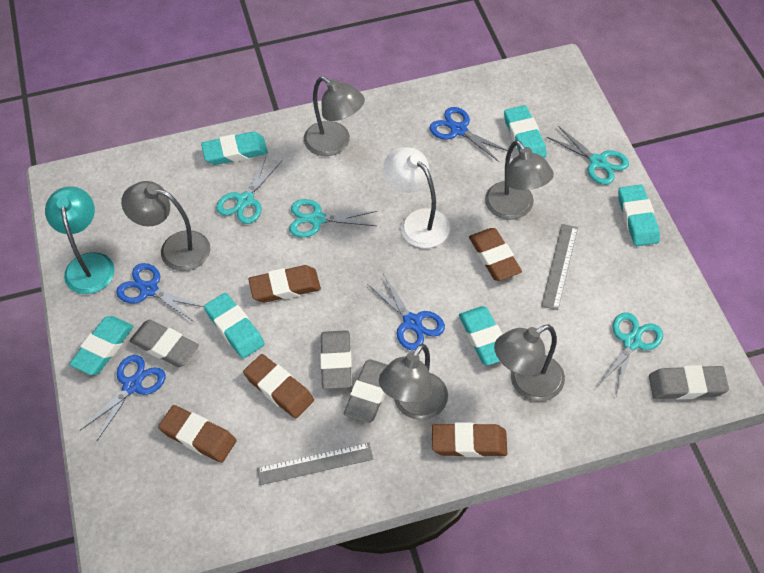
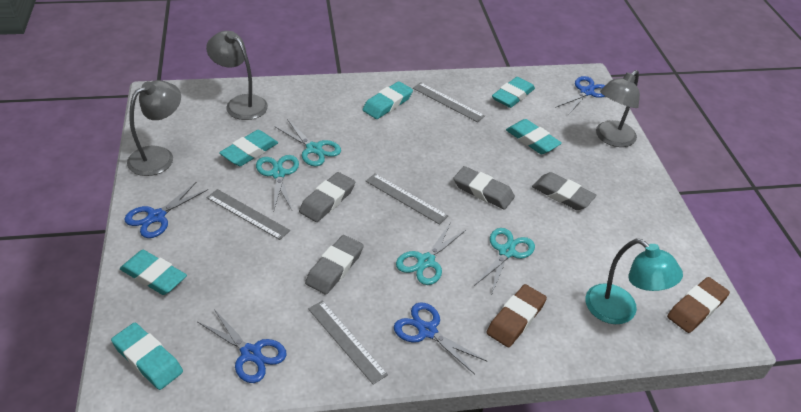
brown eraser: 5 -> 2
grey lamp: 5 -> 3
grey ruler: 2 -> 4
white lamp: 1 -> 0

